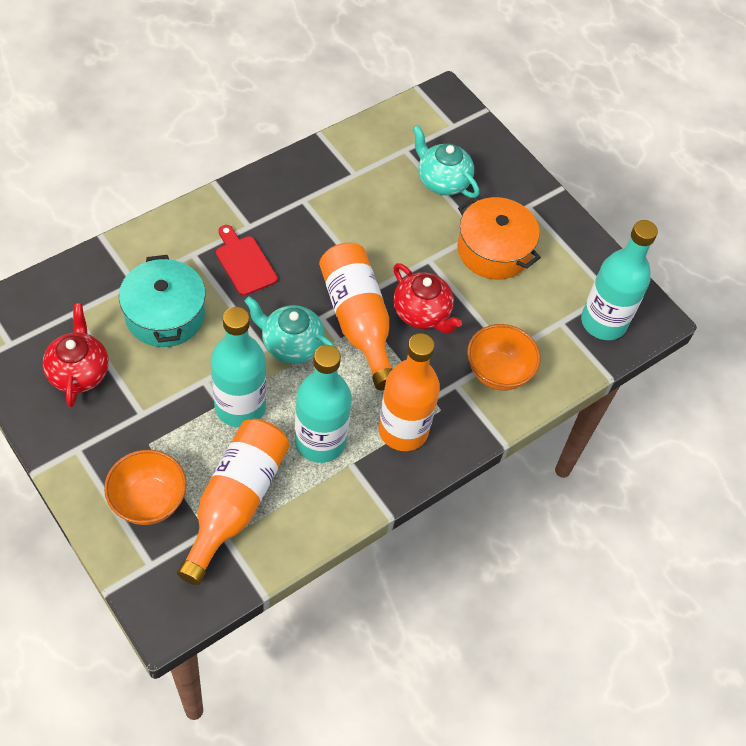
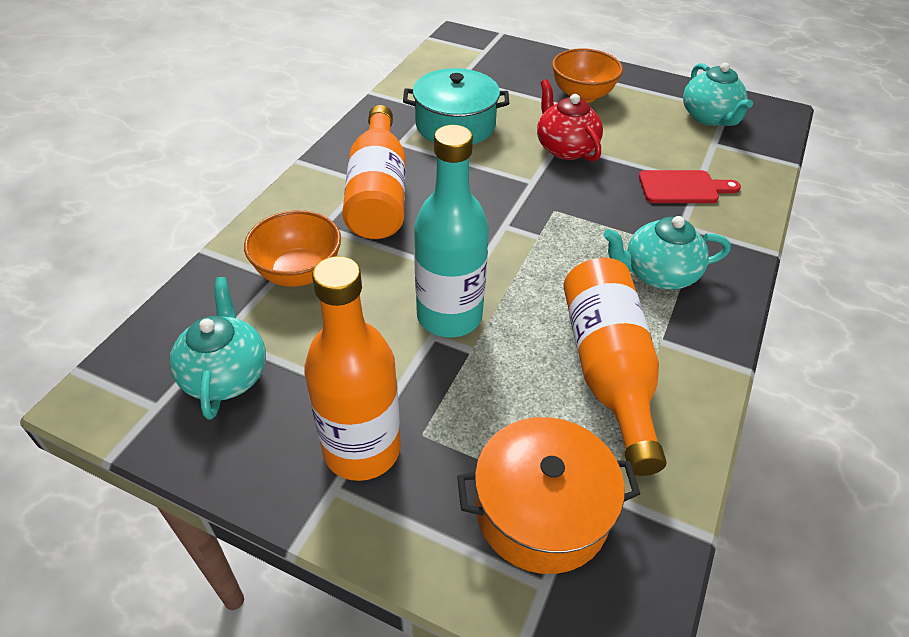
red teapot: 2 -> 1
turquoise bottle: 3 -> 1
turquoise teapot: 2 -> 3

